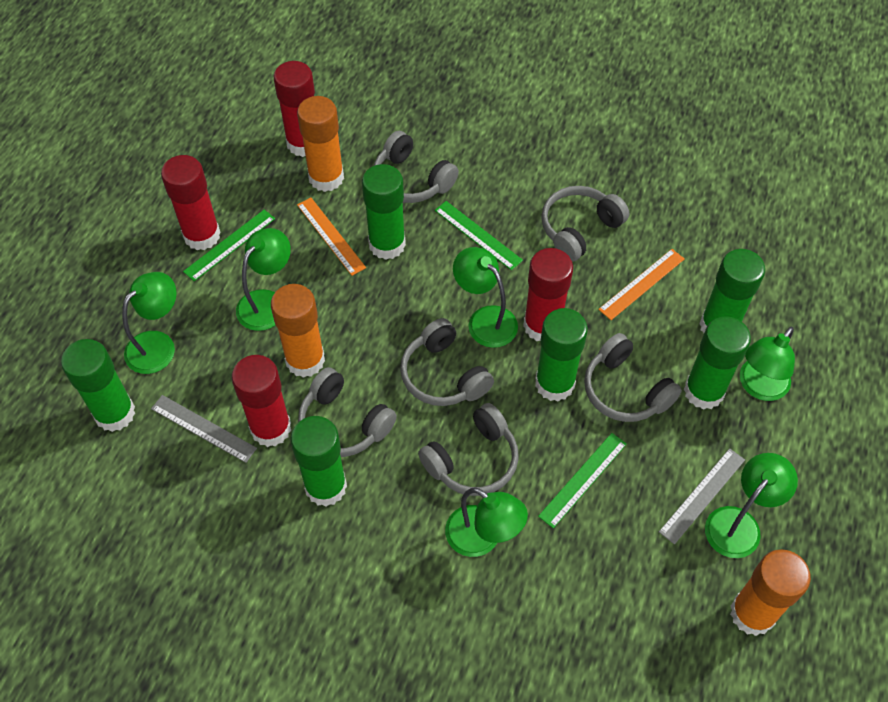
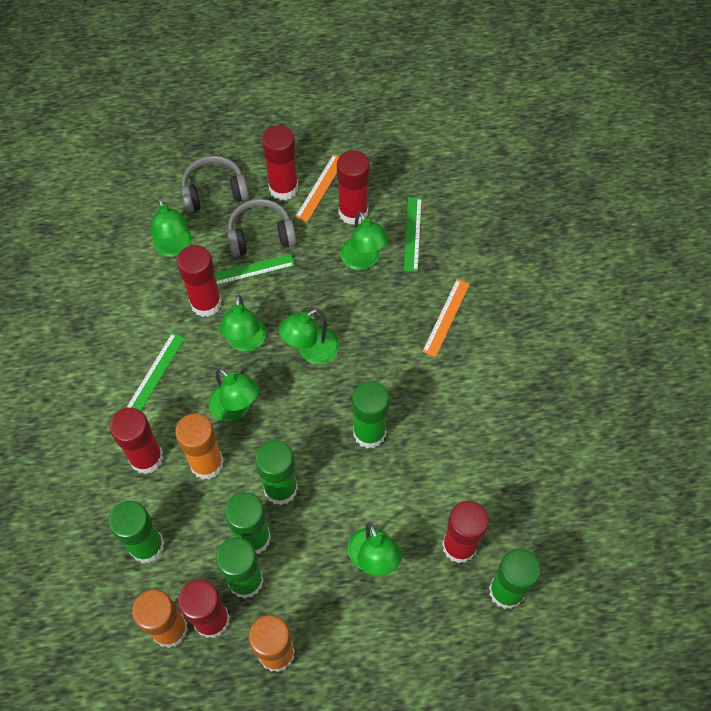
grey headphones: 6 -> 2
grey ruler: 2 -> 0
red glue stick: 4 -> 6

